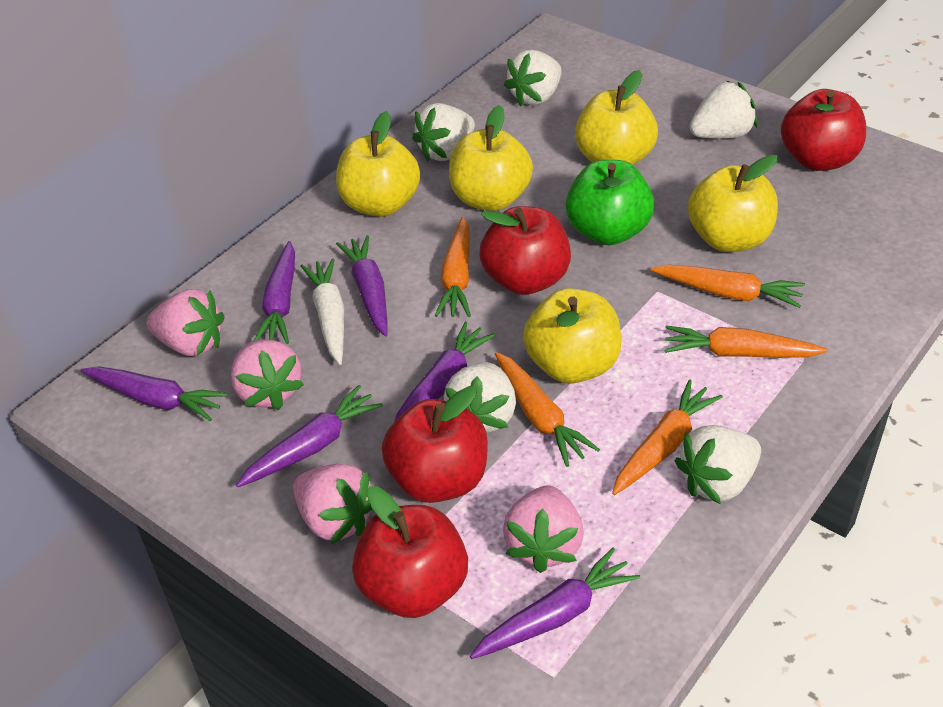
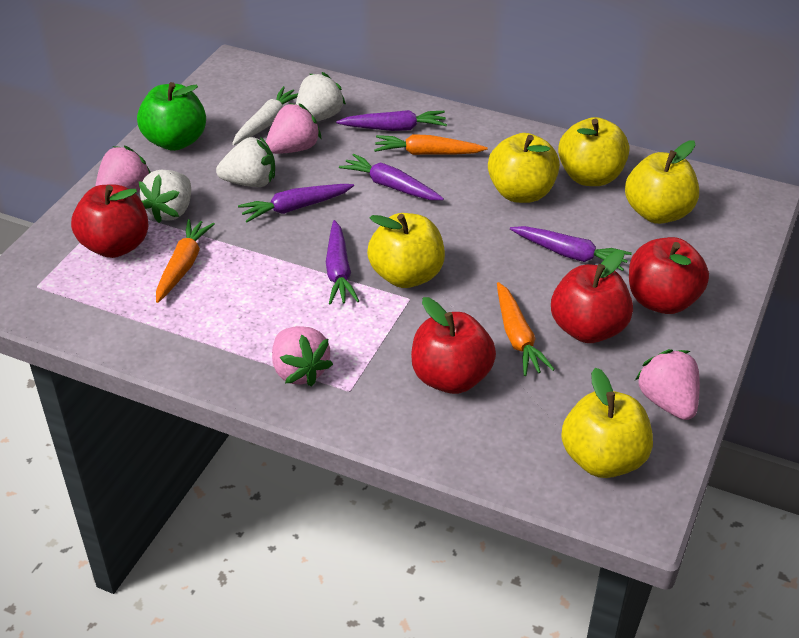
orange carrot: 5 -> 3
purple carrot: 6 -> 5
white strawberry: 5 -> 3

